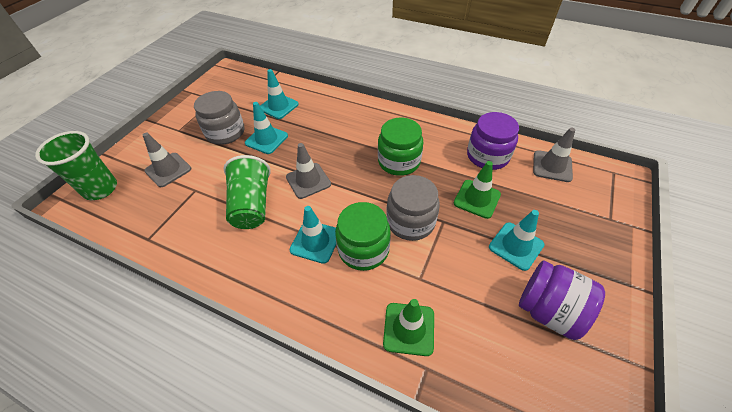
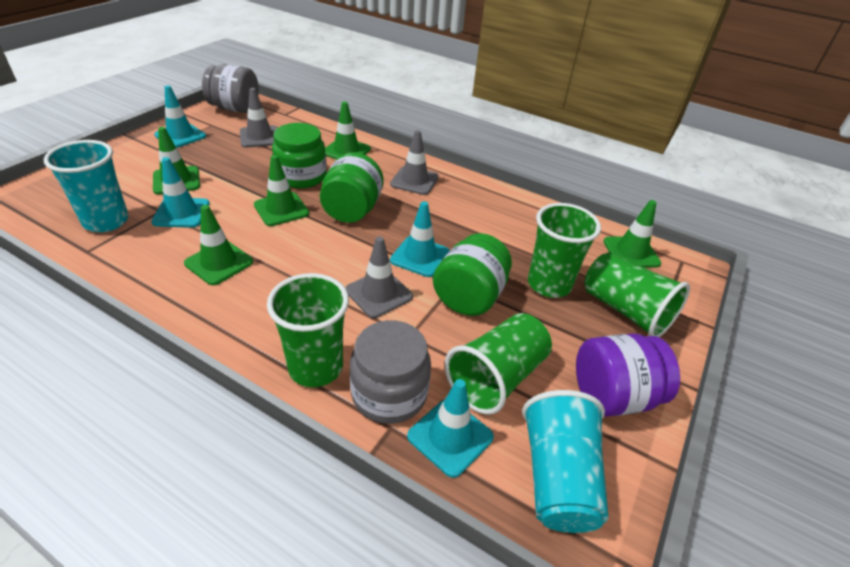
green cup: 2 -> 4
green jar: 2 -> 3
green traffic cone: 2 -> 5
purple jar: 2 -> 1
turquoise cup: 0 -> 2

